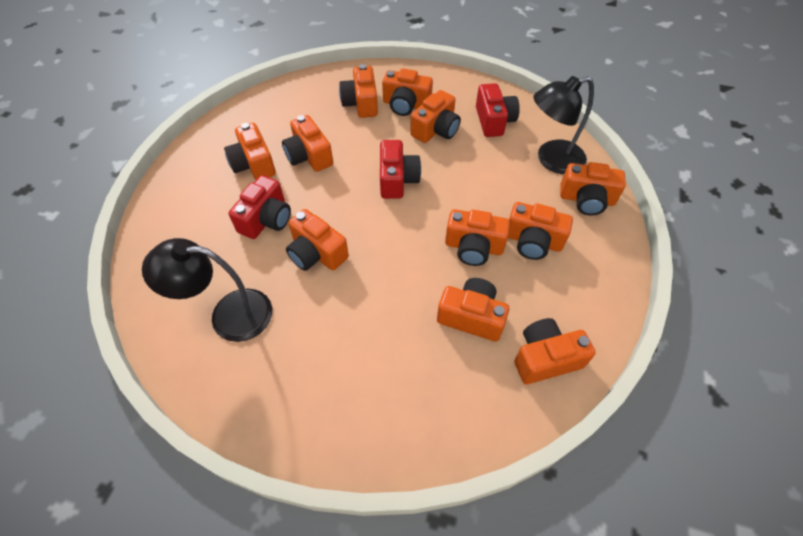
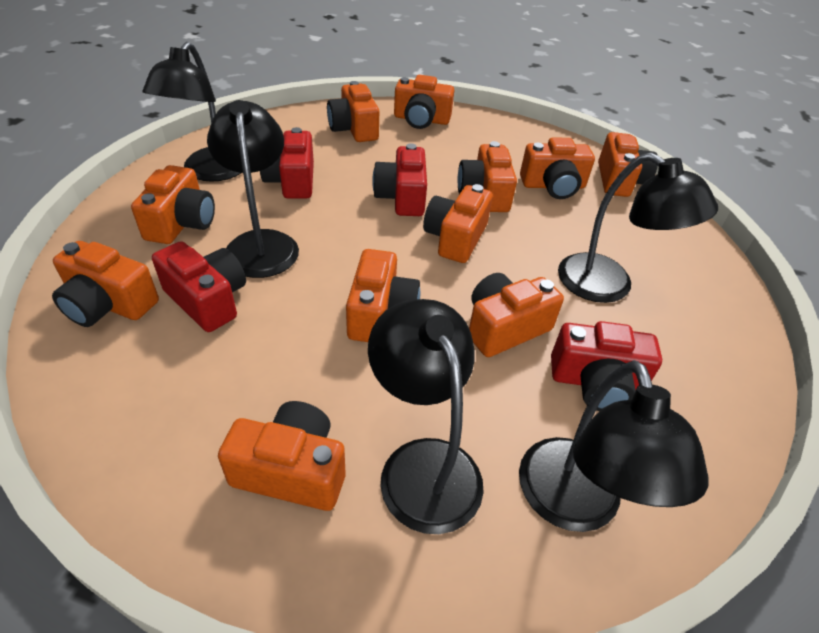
black lamp: 2 -> 5
red camera: 3 -> 4

